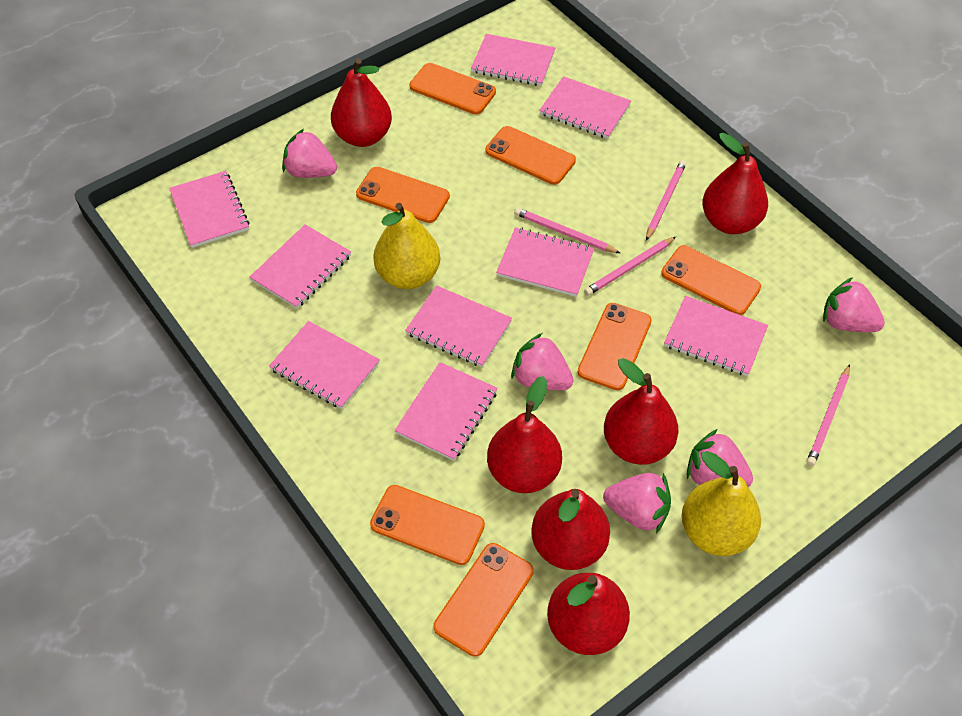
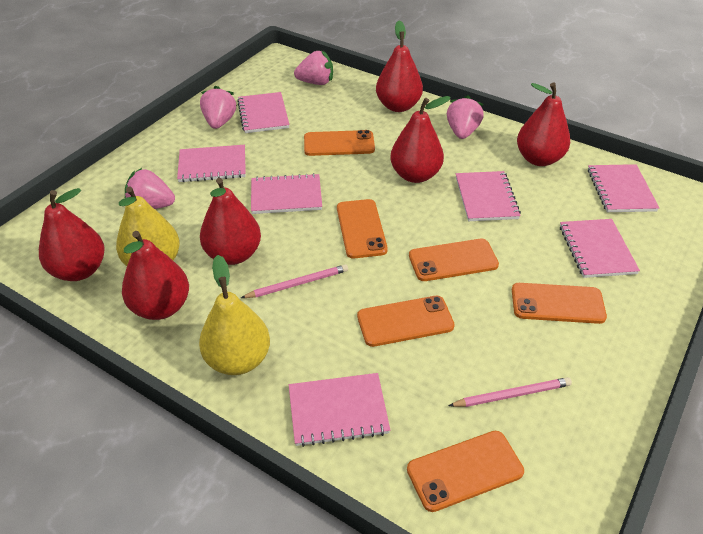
orange phone: 7 -> 6
pink notebook: 9 -> 7
pink pencil: 4 -> 2
pink strawberry: 5 -> 4

